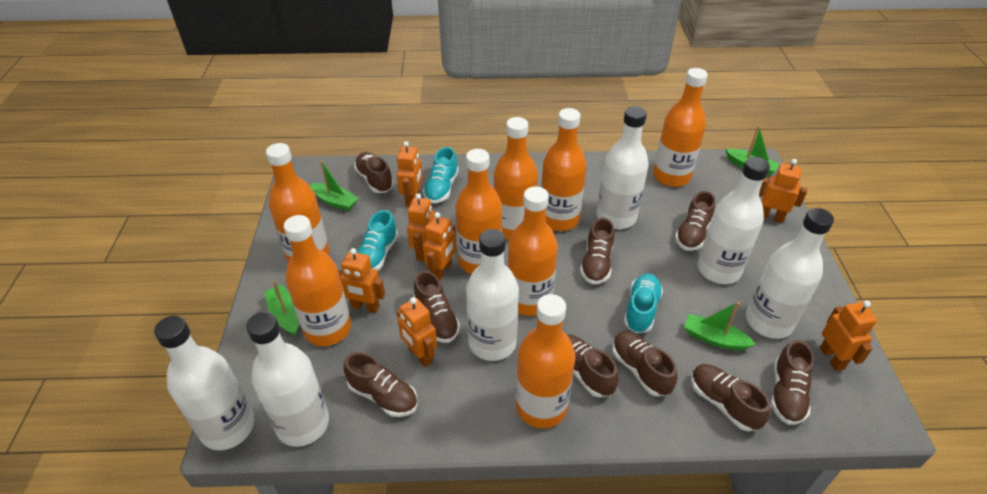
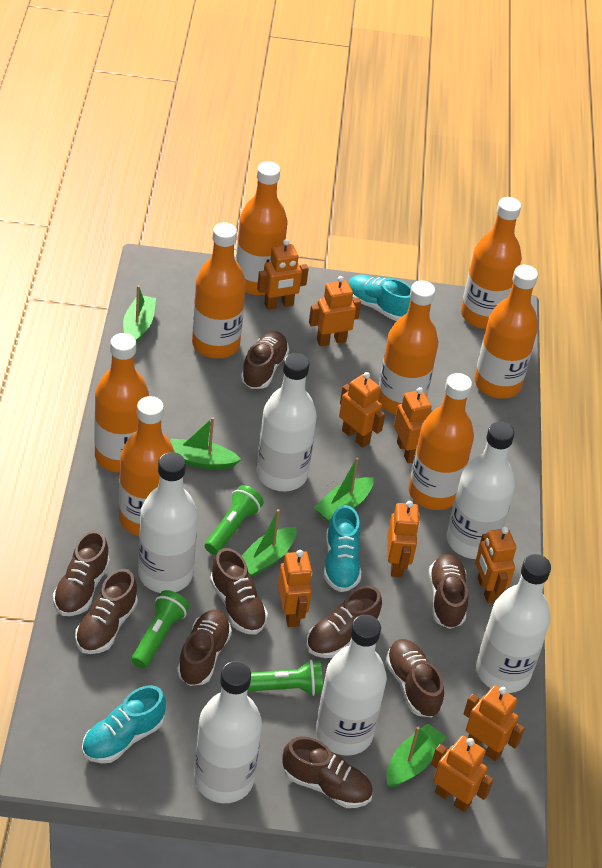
green boat: 4 -> 5
green flashlight: 0 -> 3
orange robot: 7 -> 9

